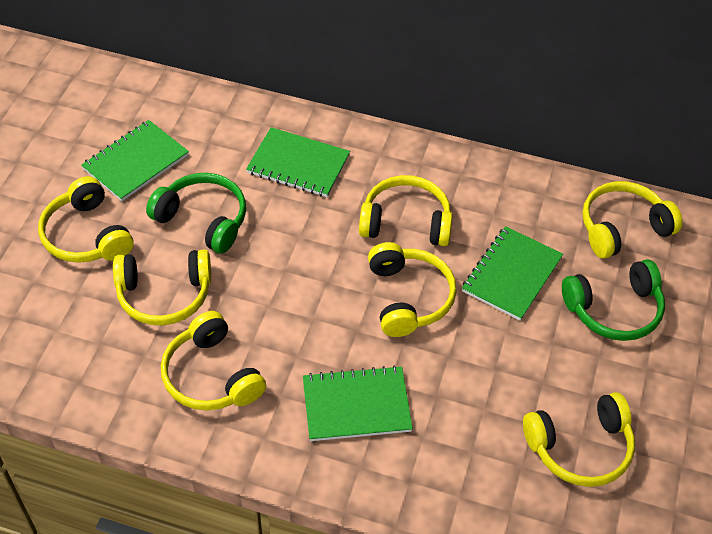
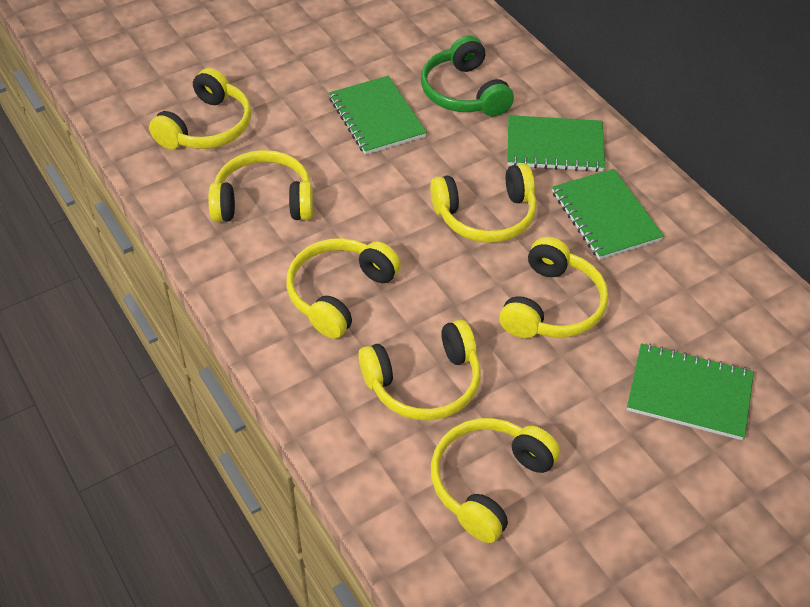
green headphones: 2 -> 1

